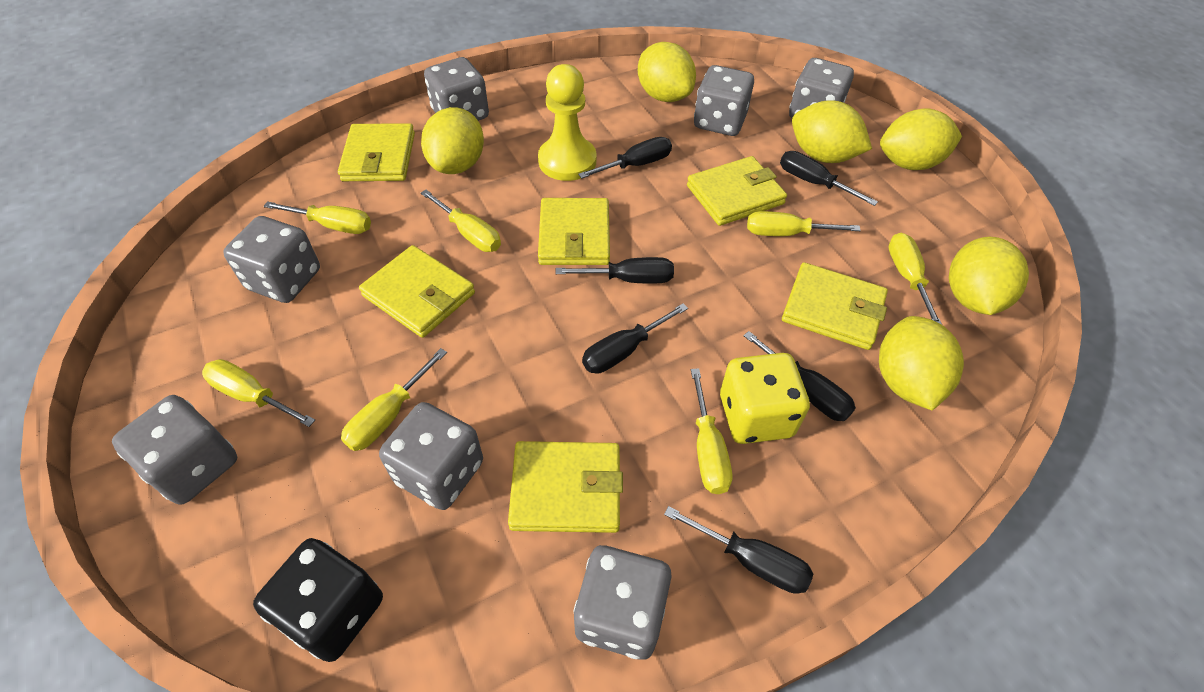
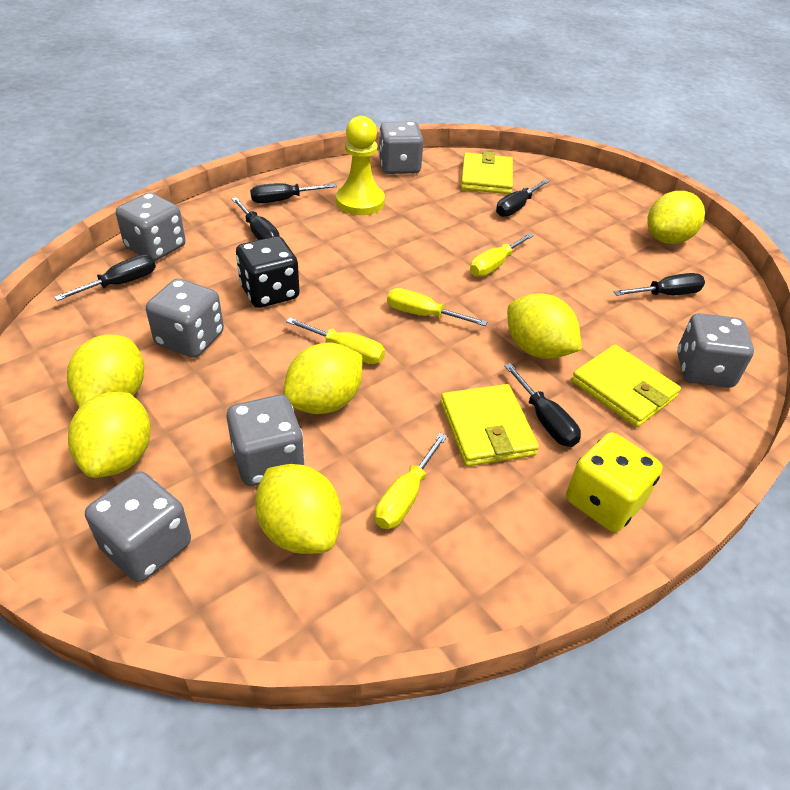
grey dice: 7 -> 6
yellow screwdriver: 7 -> 4
yellow wallet: 6 -> 3

